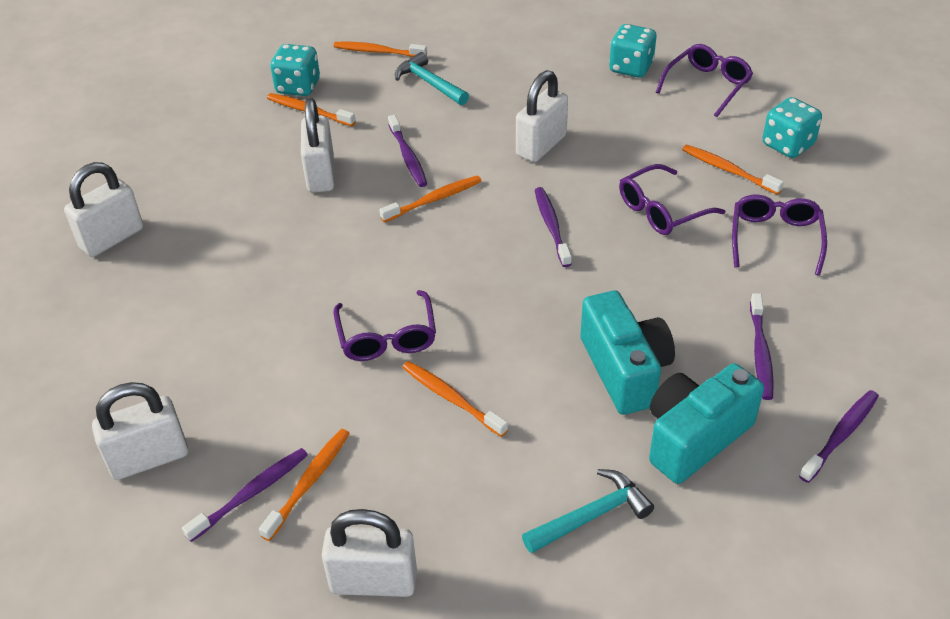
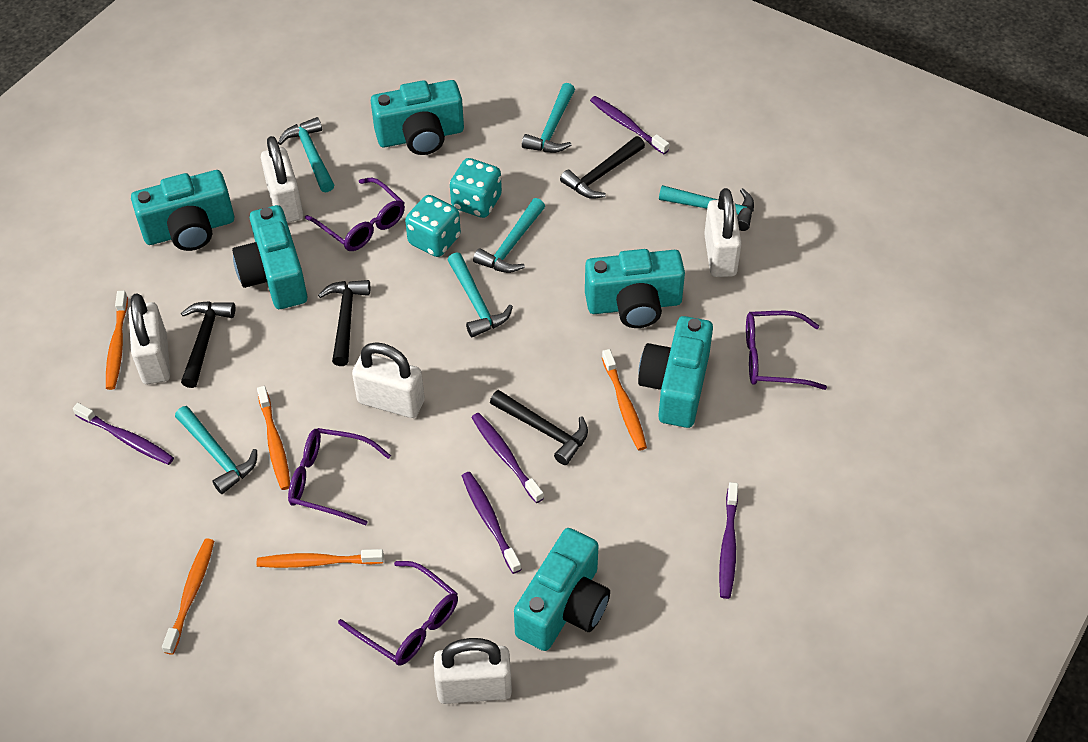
black hammer: 0 -> 4
orange toothbrush: 6 -> 5
turquoise camera: 2 -> 6
turquoise dice: 3 -> 2
turquoise hammer: 2 -> 6

